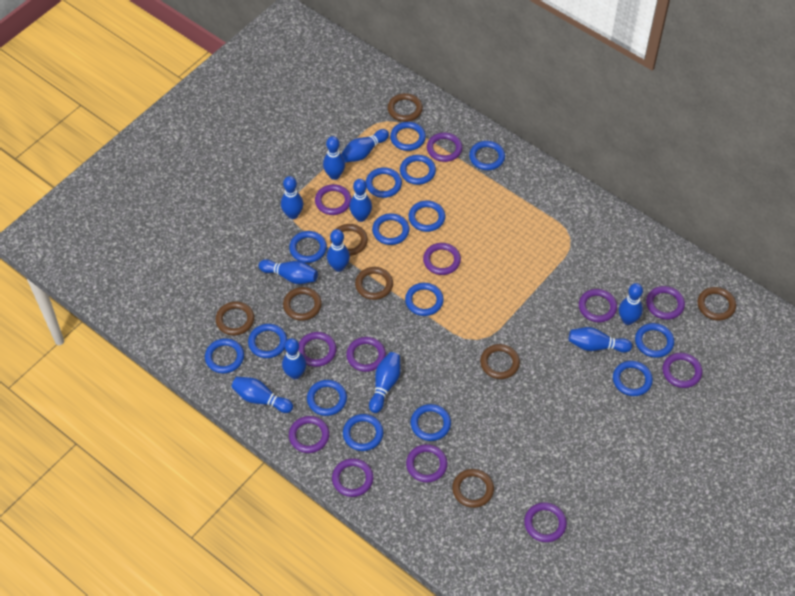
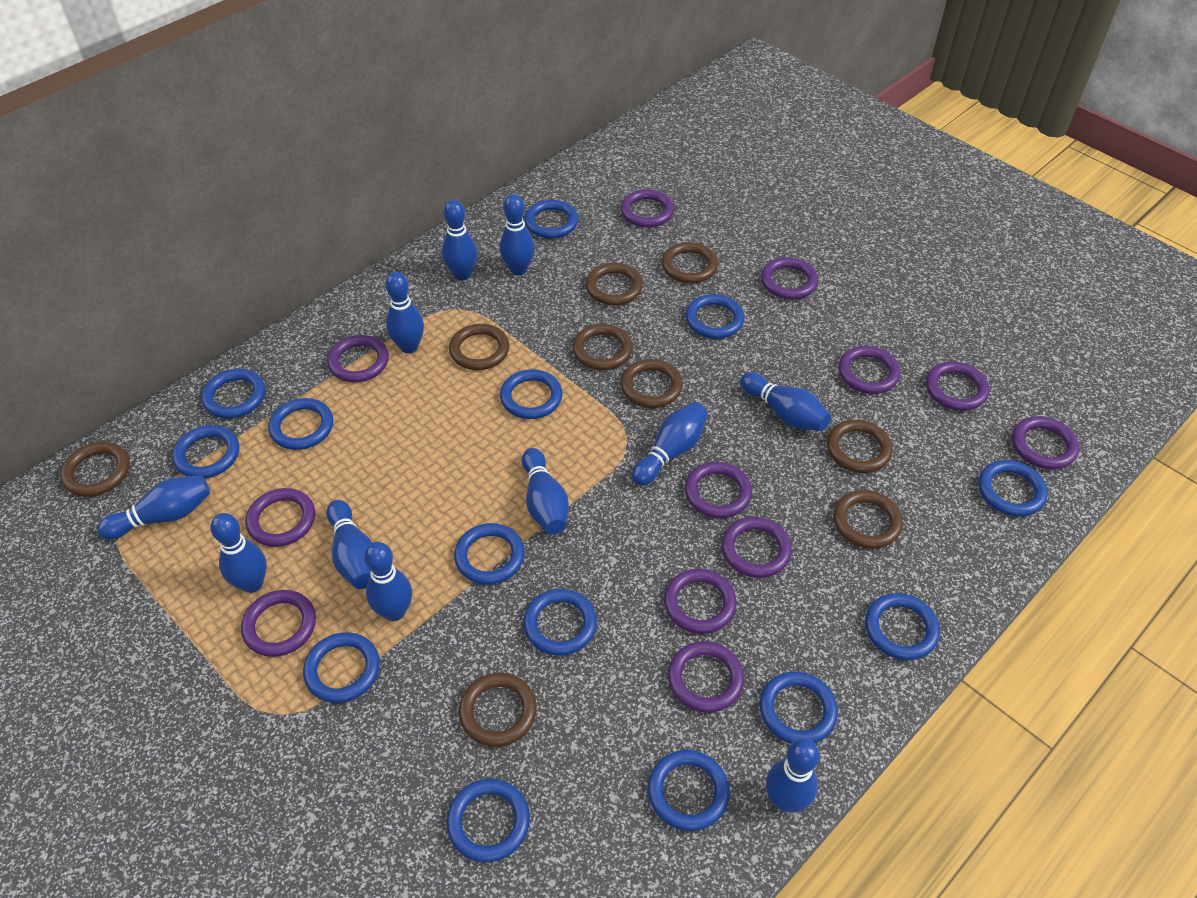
blue ring: 15 -> 14
brown ring: 8 -> 9

